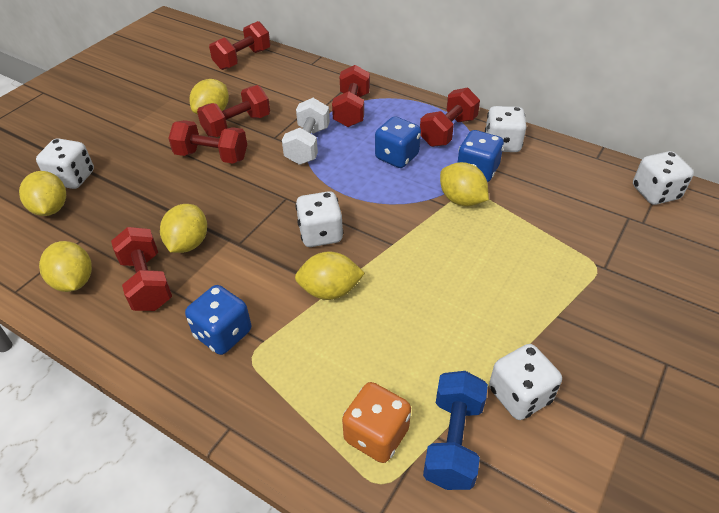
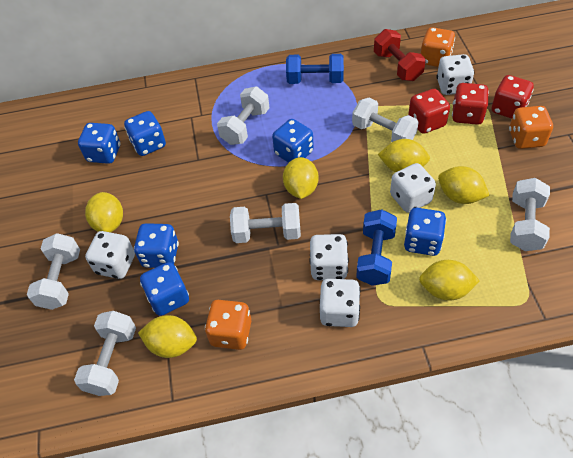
blue dice: 3 -> 6
blue dumbbell: 1 -> 2
orange dice: 1 -> 3
red dice: 0 -> 3
red dumbbell: 6 -> 1
white dumbbell: 1 -> 6

